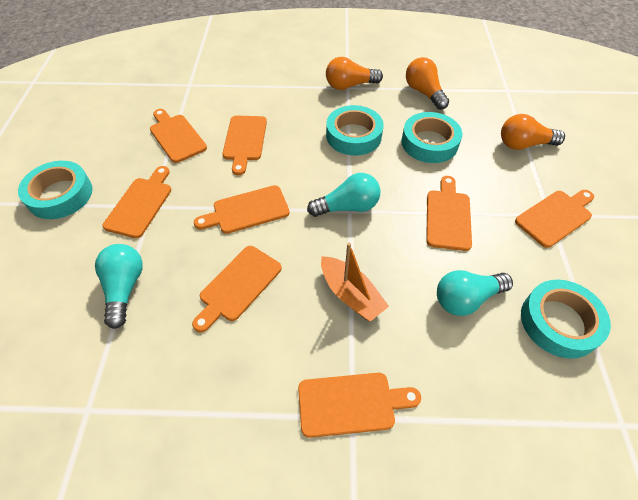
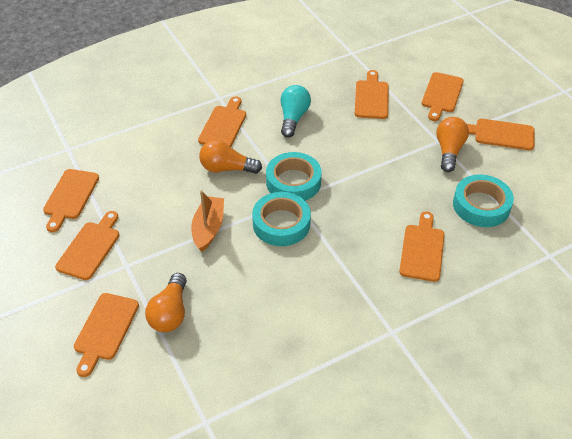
turquoise light bulb: 3 -> 1
turquoise tape: 4 -> 3

